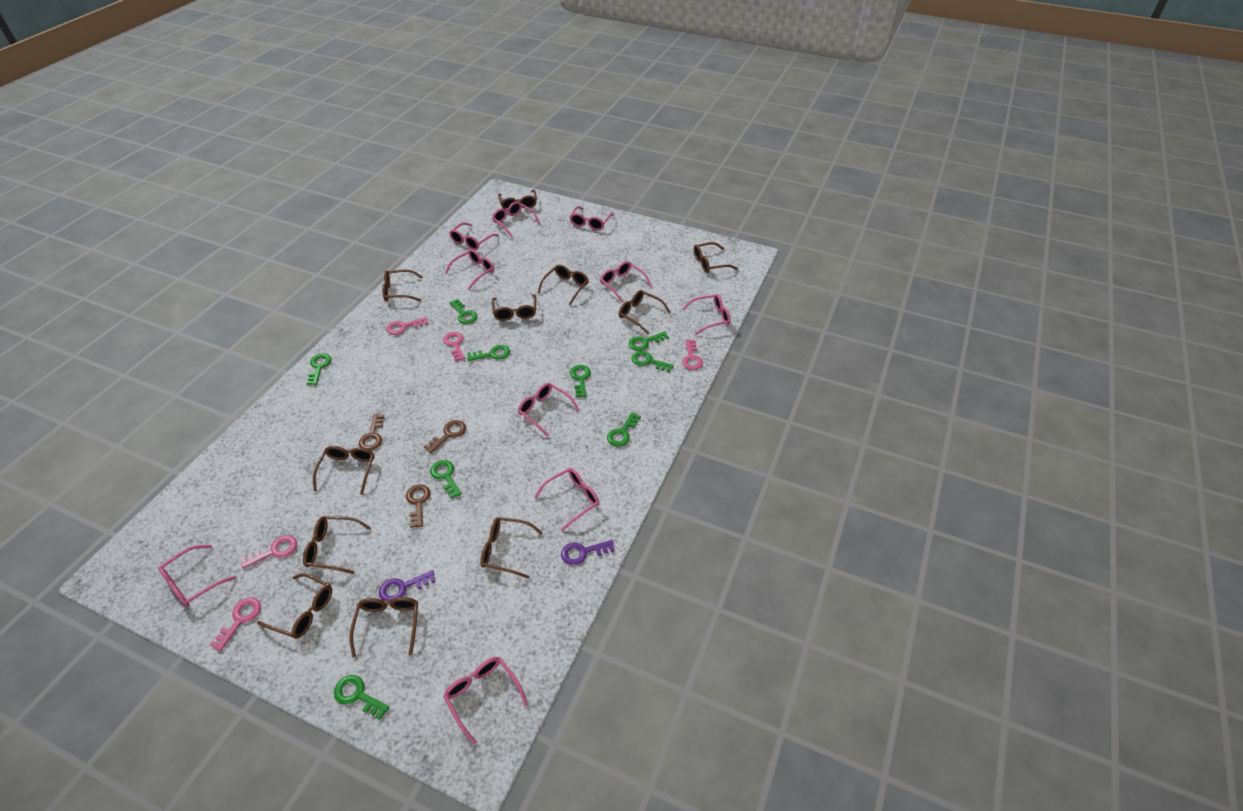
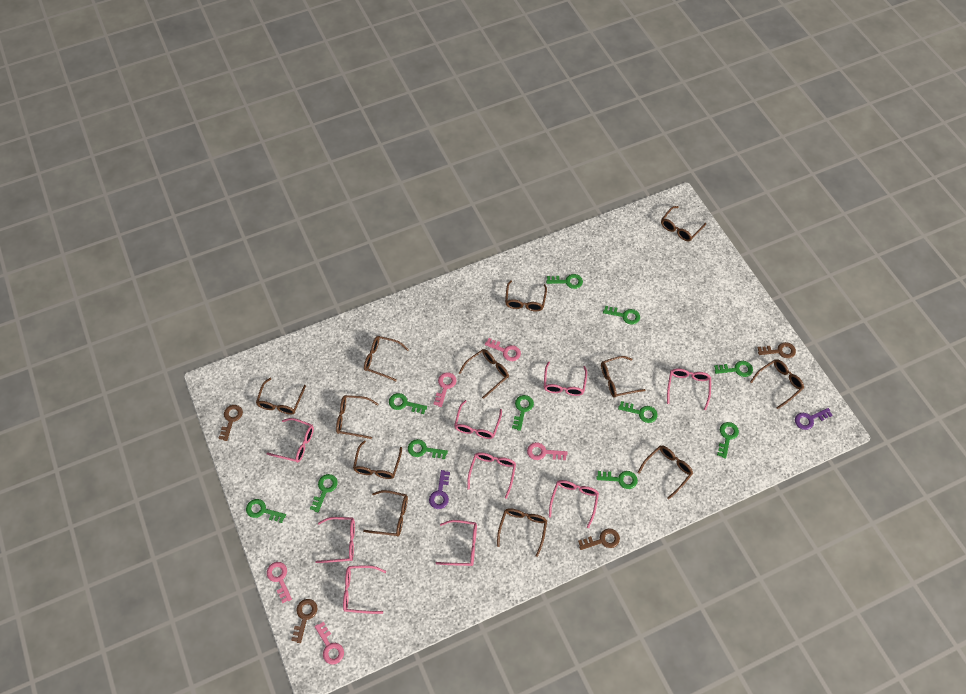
brown glasses: 11 -> 12
brown key: 3 -> 4
green key: 9 -> 11
pink glasses: 10 -> 9

